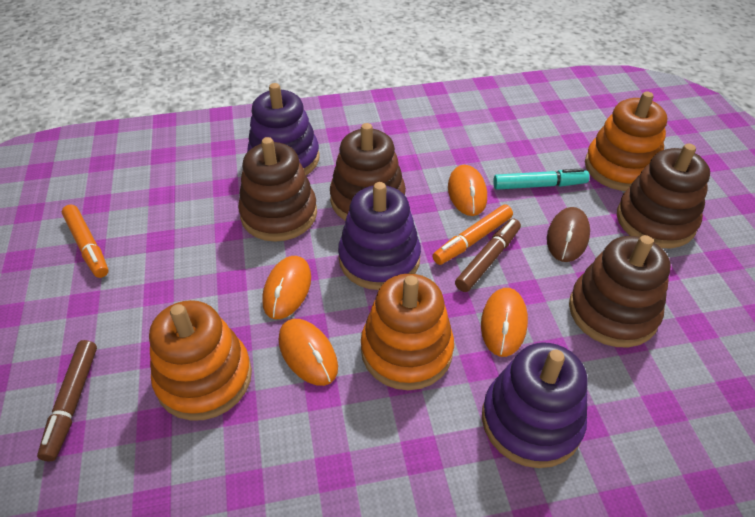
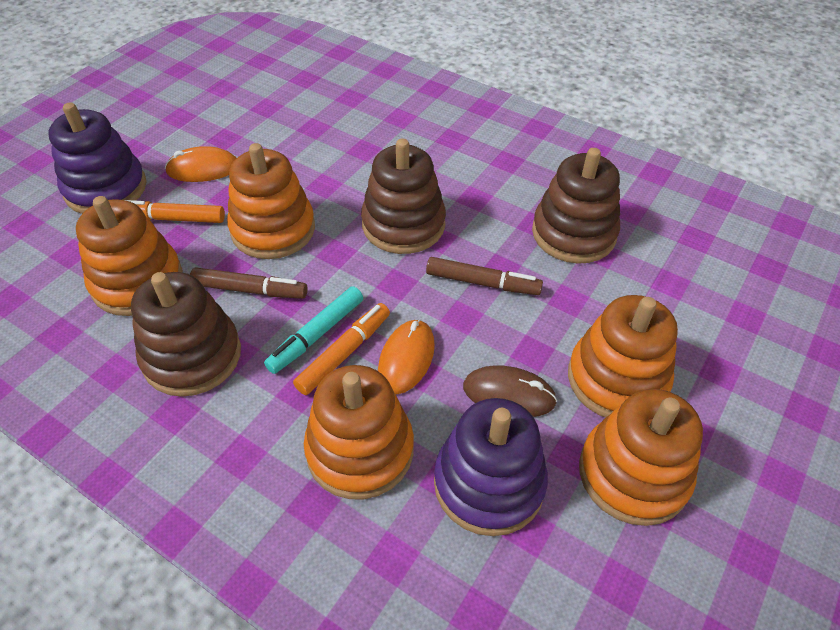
brown stacking toy: 4 -> 3
orange mouse: 4 -> 2
orange stacking toy: 3 -> 5
purple stacking toy: 3 -> 2

